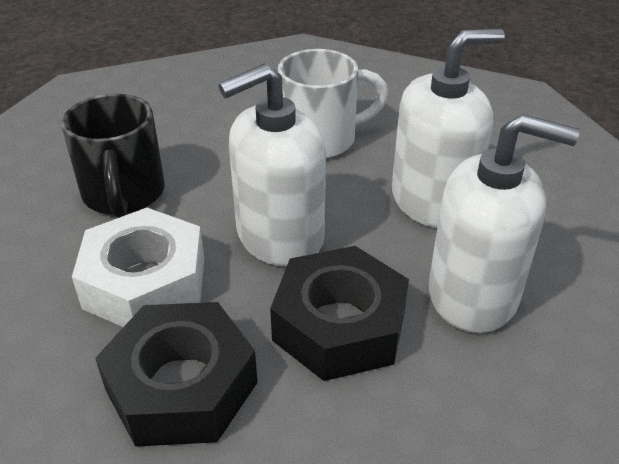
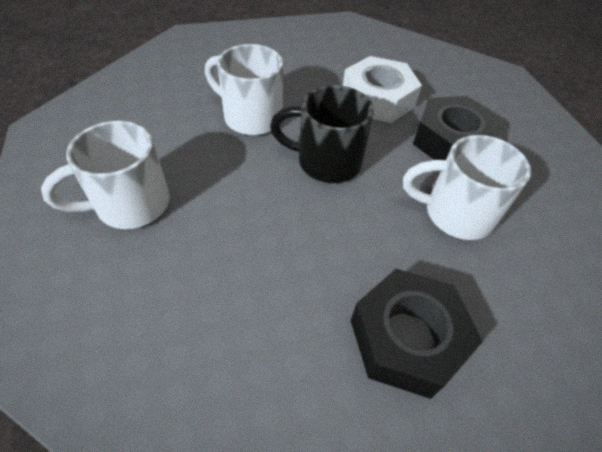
white mug: 1 -> 3
white soap dispenser: 3 -> 0

